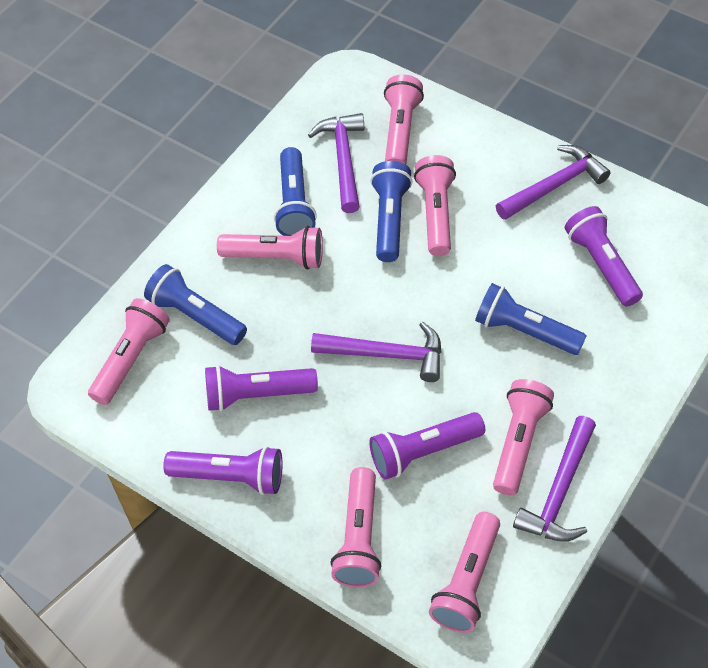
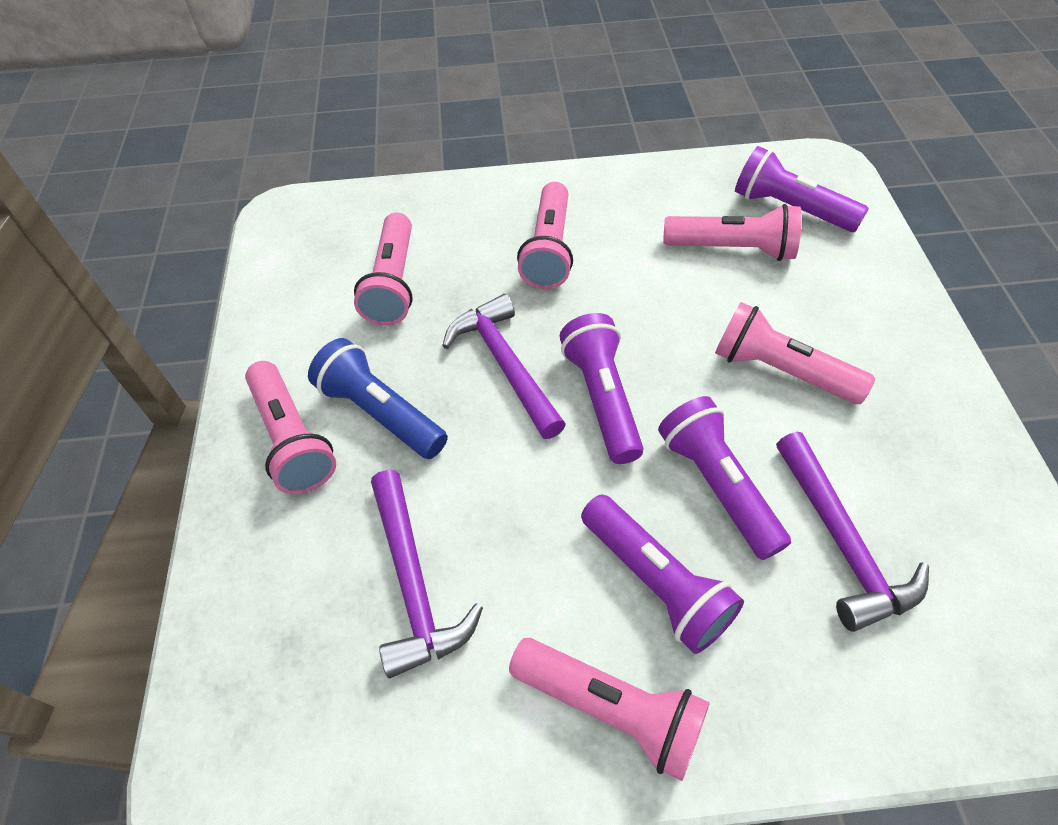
blue flashlight: 4 -> 1
pink flashlight: 7 -> 6
purple hammer: 4 -> 3

